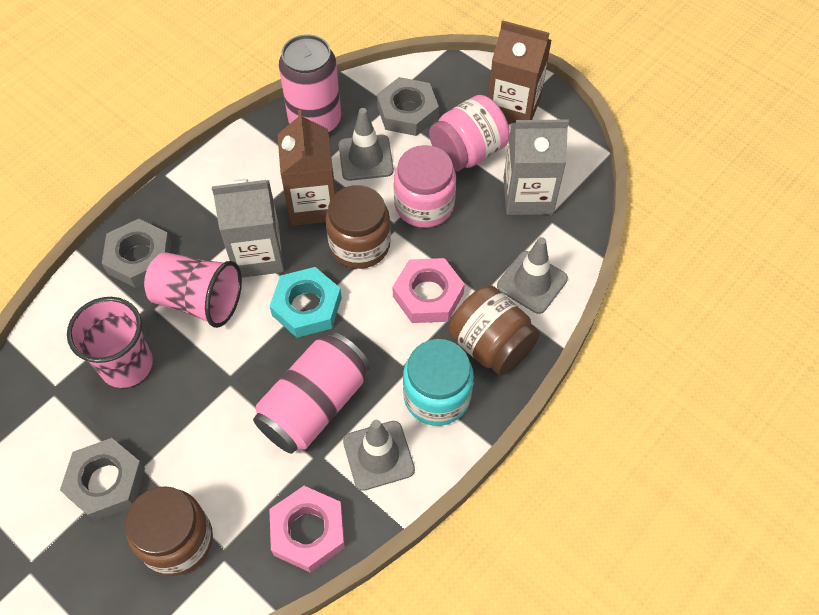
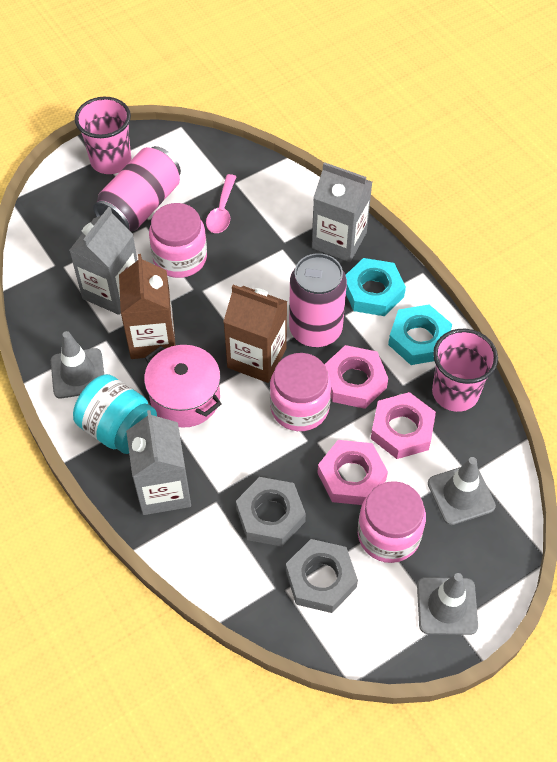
brown jar: 3 -> 0
grey carton: 2 -> 3
grey nut: 3 -> 2
pink jar: 2 -> 3
pink nut: 2 -> 3
pink pot: 0 -> 1
pink spoon: 0 -> 1
turquoise nut: 1 -> 2

